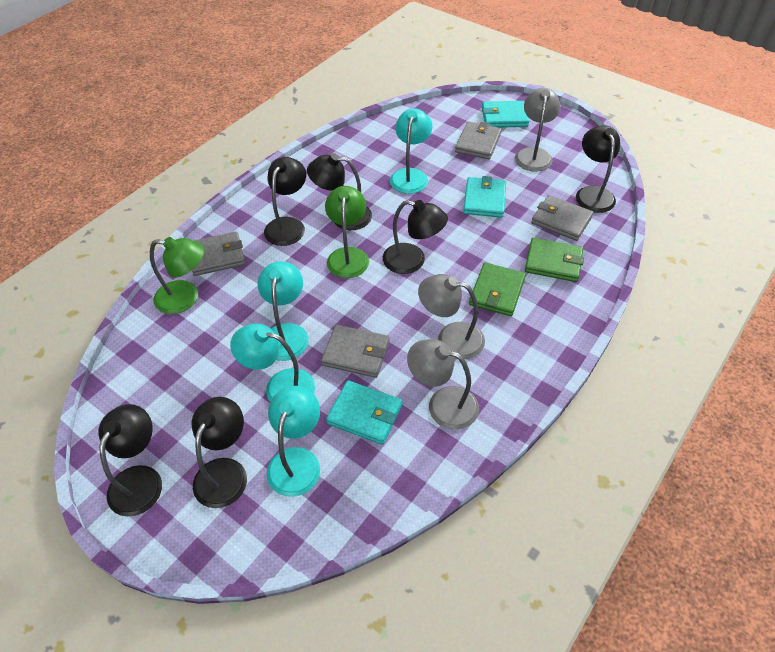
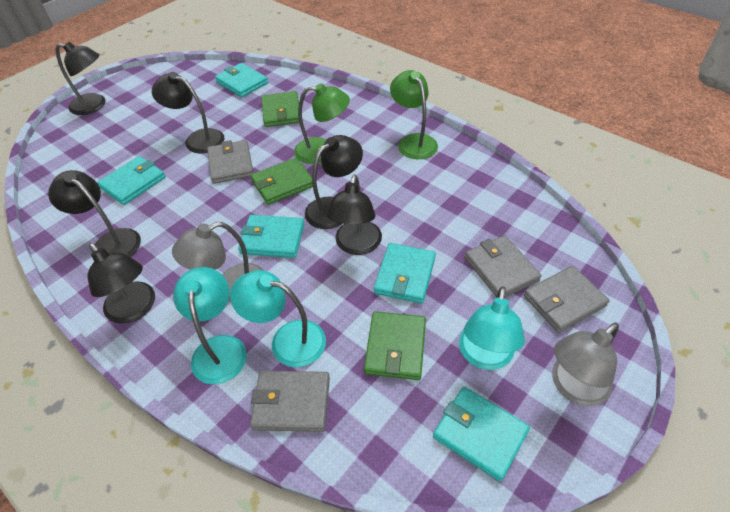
green wallet: 2 -> 3
grey lamp: 3 -> 2
turquoise lamp: 4 -> 3
turquoise wallet: 3 -> 5

